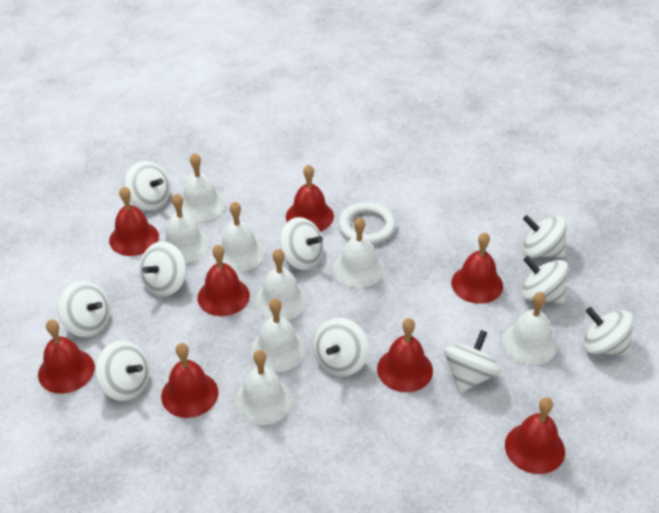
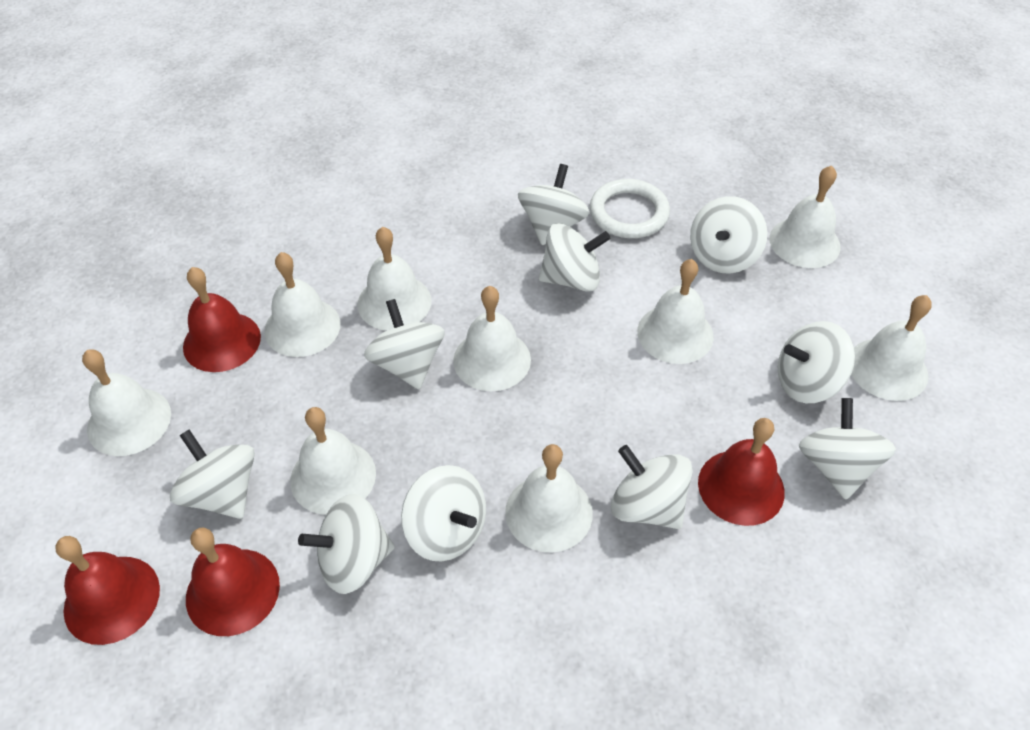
red bell: 8 -> 4
white bell: 8 -> 9

